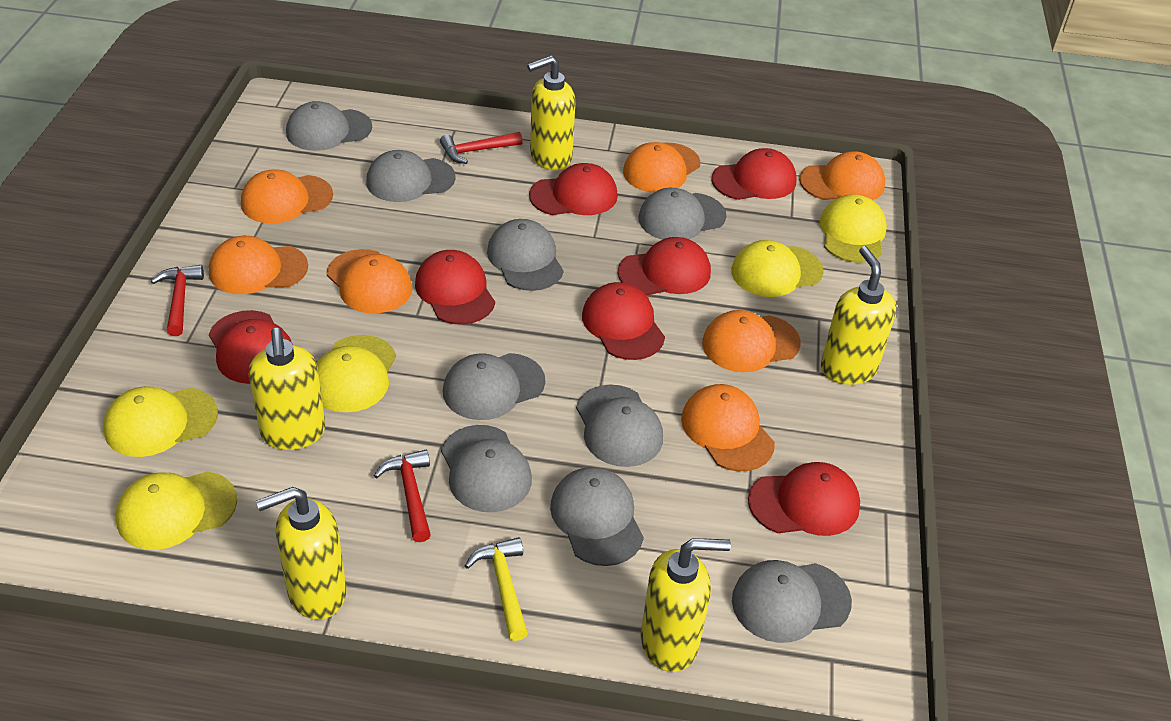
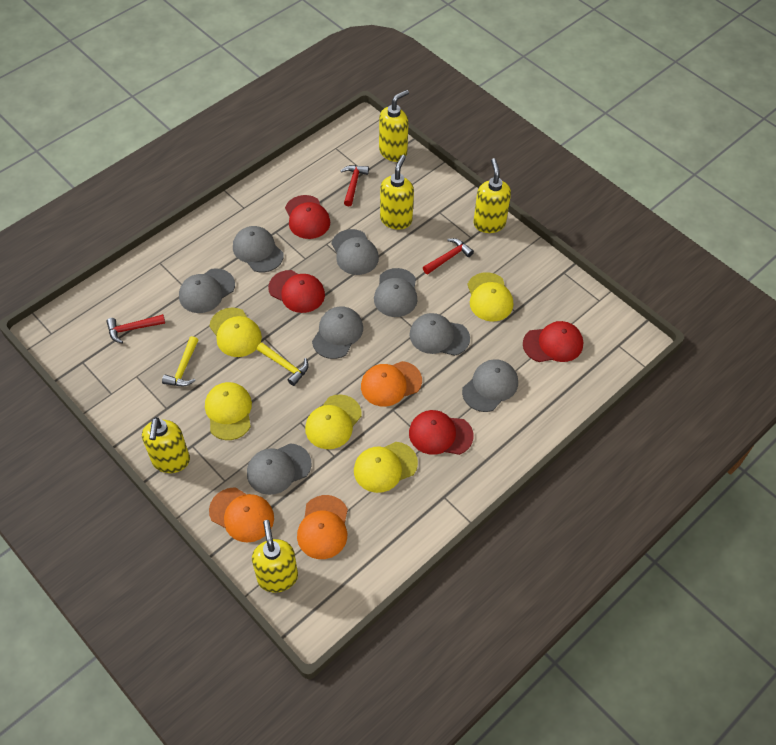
grey cap: 9 -> 8
orange cap: 7 -> 3
red cap: 7 -> 4
yellow hammer: 1 -> 2

